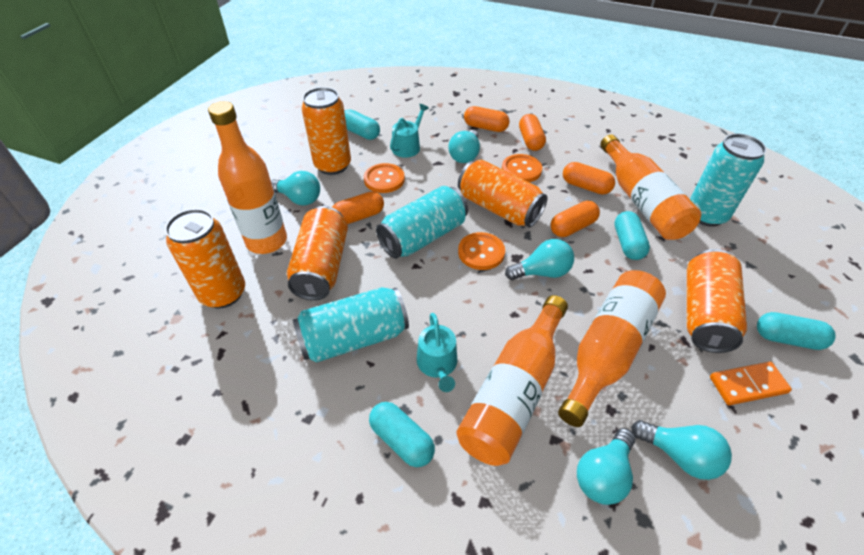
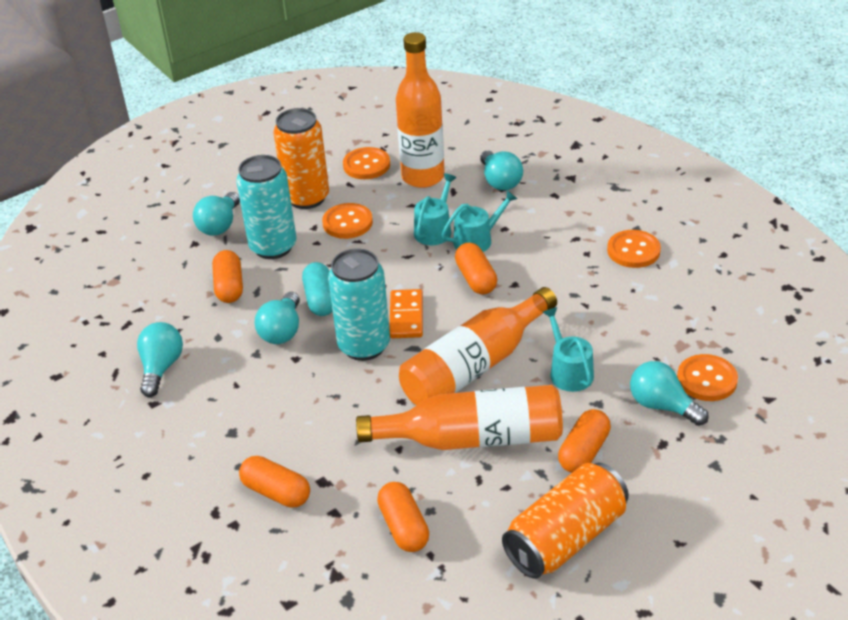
orange bottle: 4 -> 3
orange button: 3 -> 4
orange can: 5 -> 2
turquoise can: 3 -> 2
turquoise capsule: 4 -> 1
turquoise watering can: 2 -> 3

